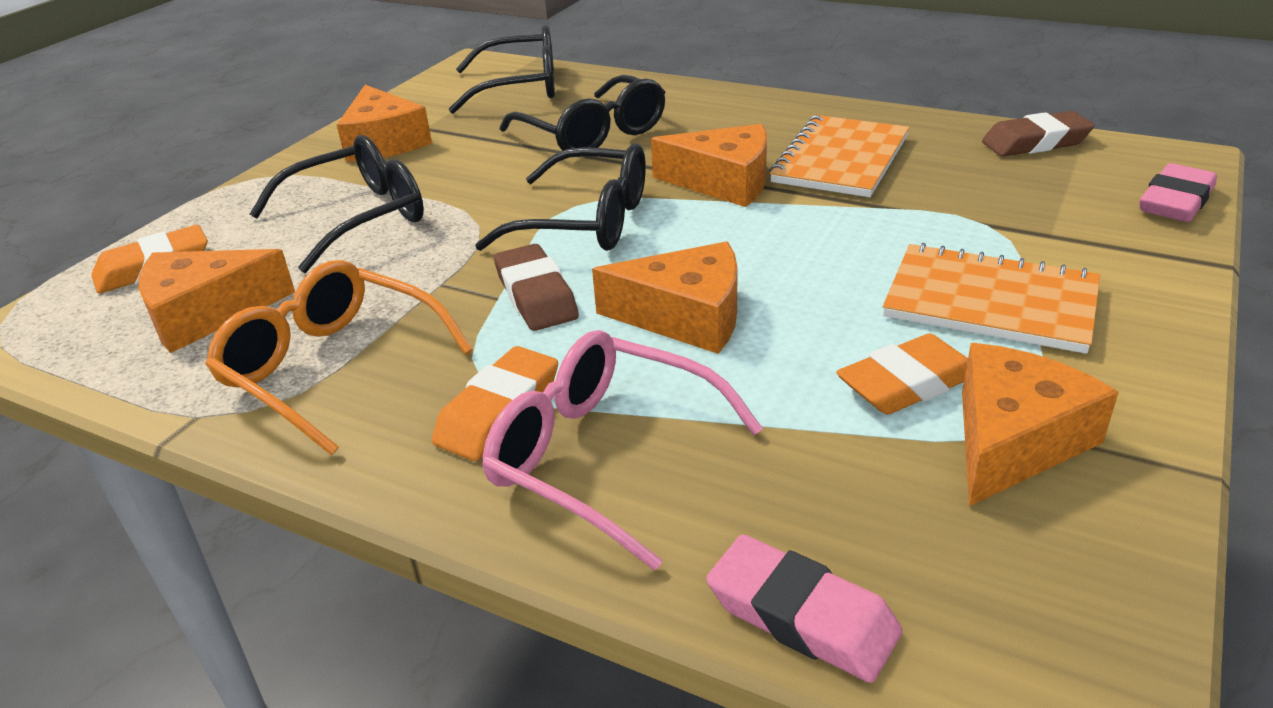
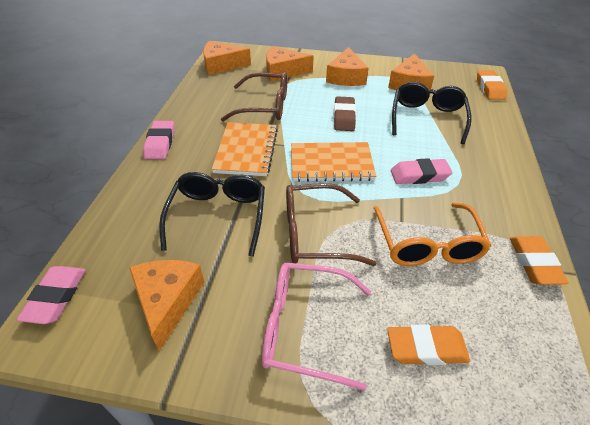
black glasses: 4 -> 2
brown eraser: 2 -> 1
brown glasses: 0 -> 2
pink eraser: 2 -> 3

